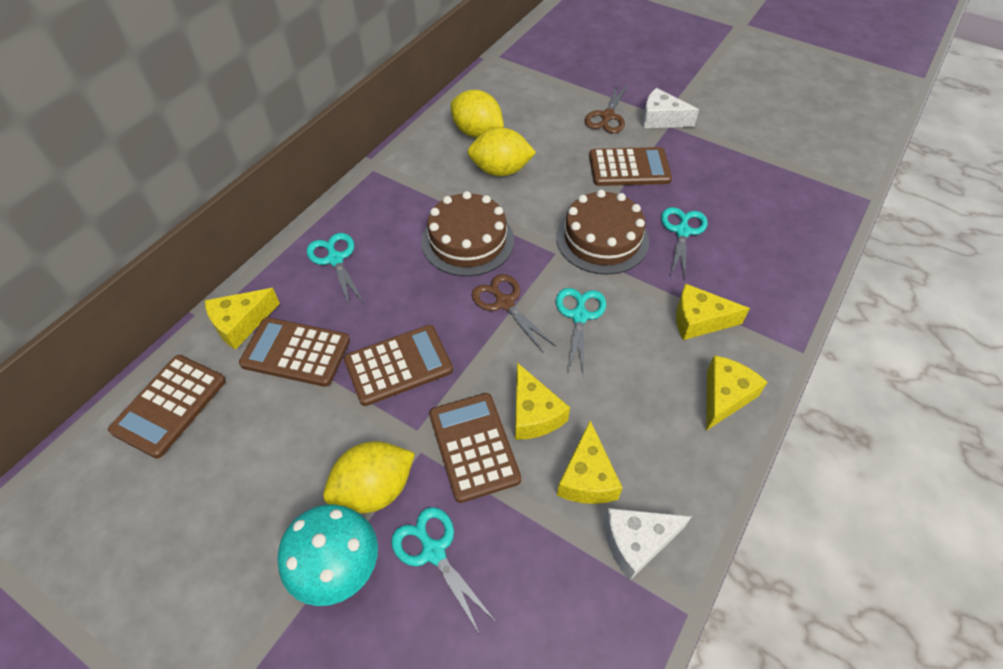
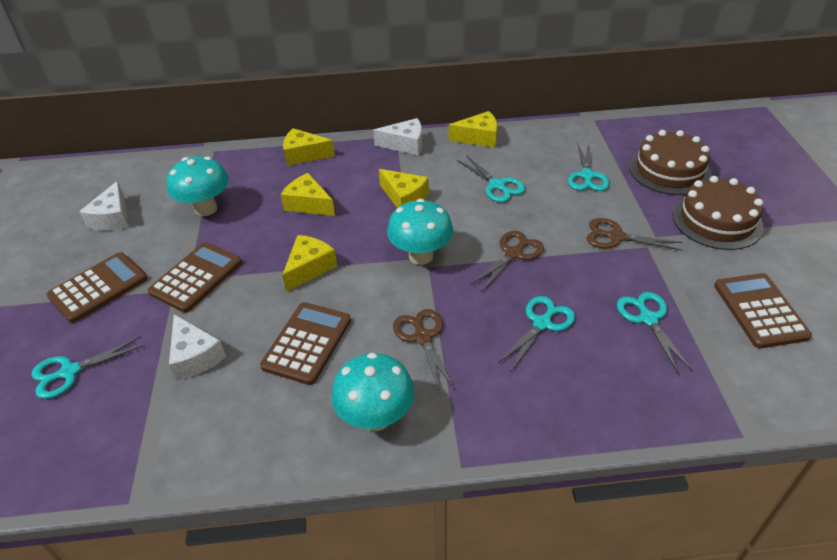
brown calculator: 5 -> 4
brown scissors: 2 -> 3
turquoise mushroom: 1 -> 3
turquoise scissors: 4 -> 5
white cheese: 2 -> 3
yellow lemon: 3 -> 0

